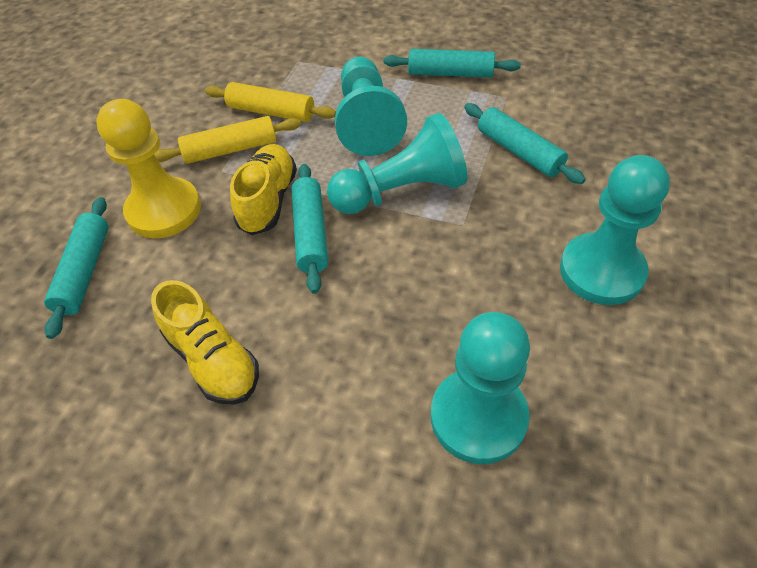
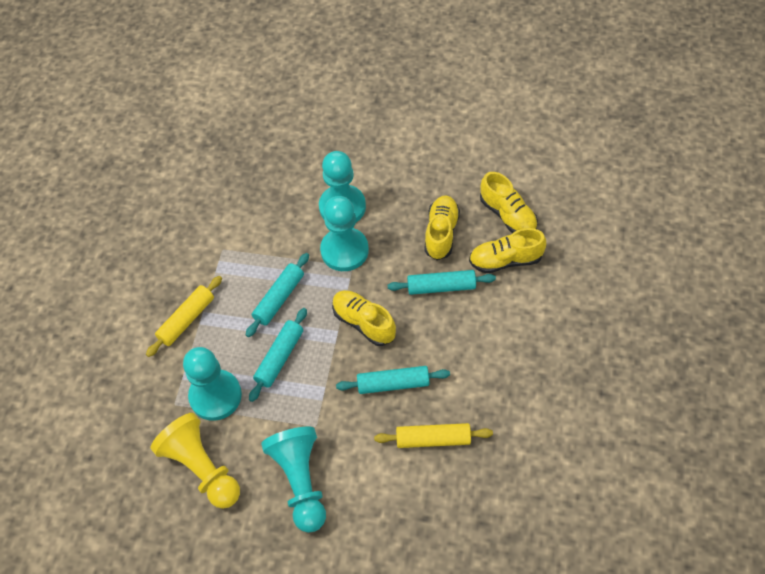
yellow shoe: 2 -> 4

